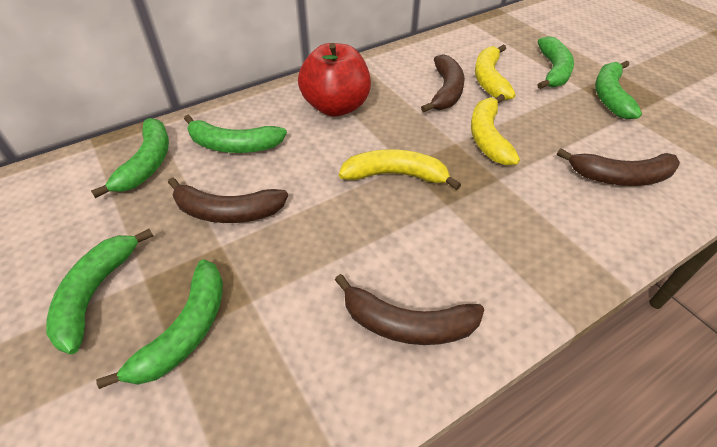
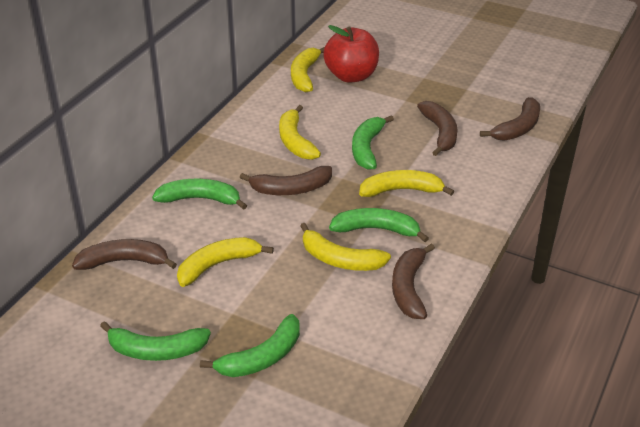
brown banana: 4 -> 5
green banana: 6 -> 5
yellow banana: 3 -> 5

